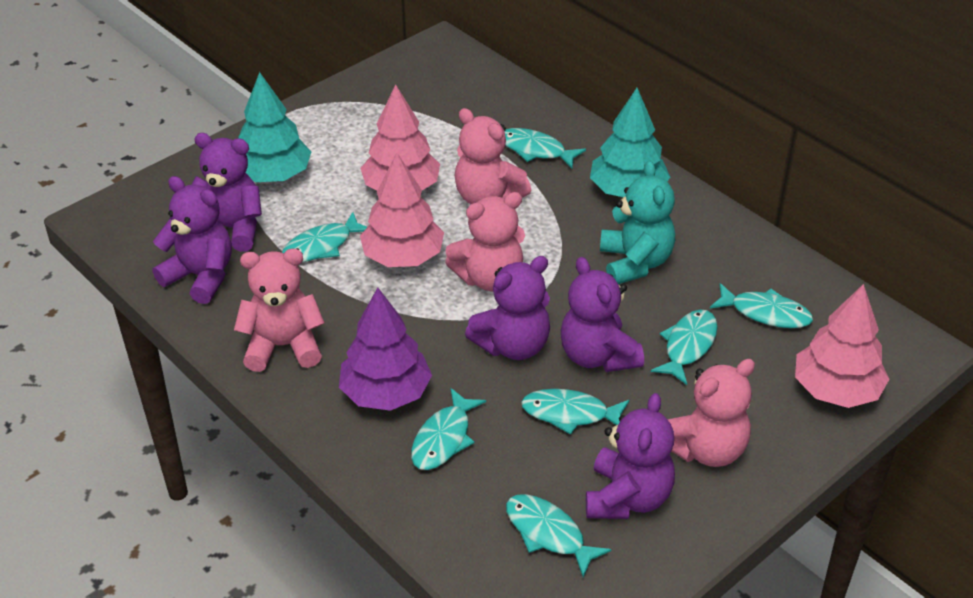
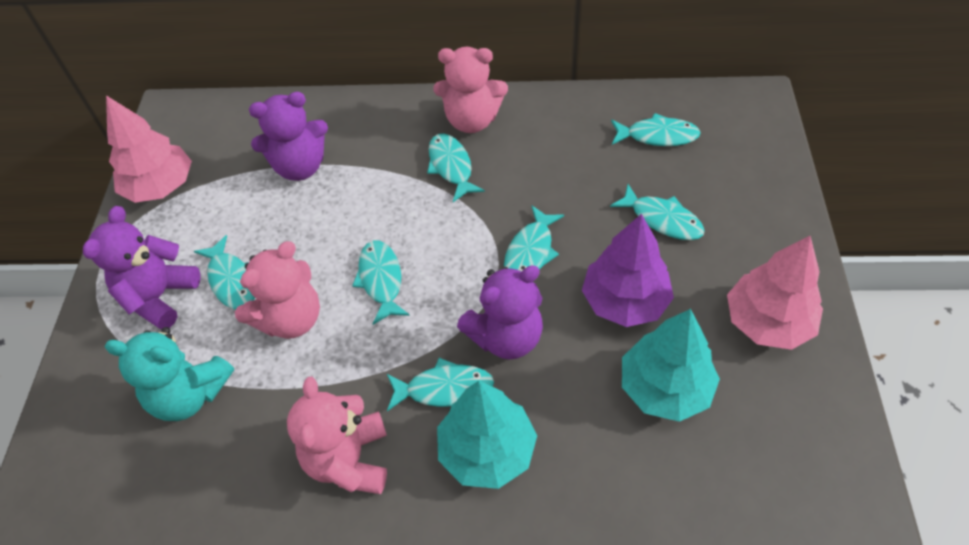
pink teddy bear: 4 -> 3
pink tree: 3 -> 2
purple teddy bear: 5 -> 3

